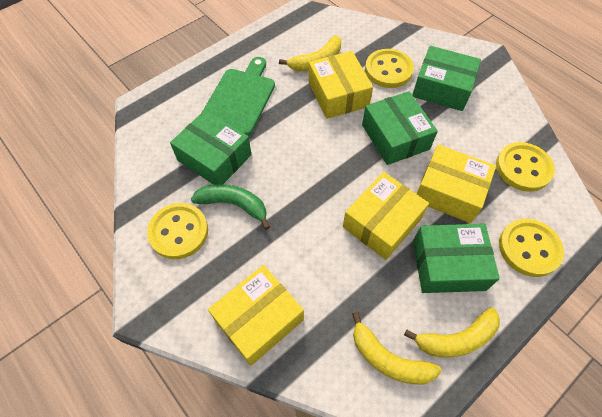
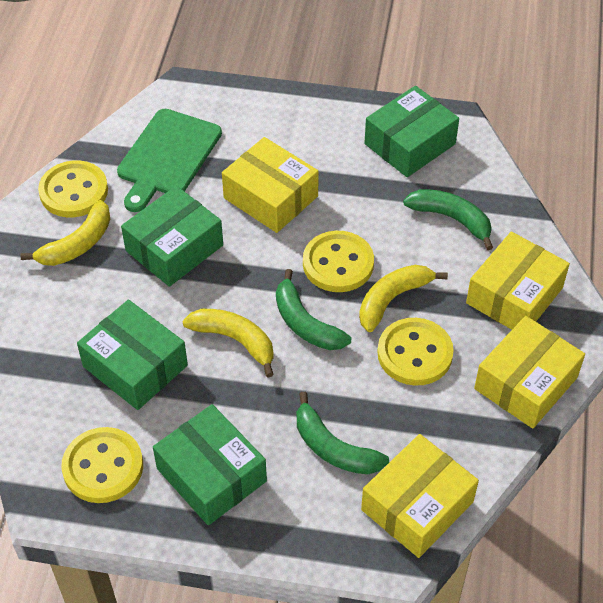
green banana: 1 -> 3

